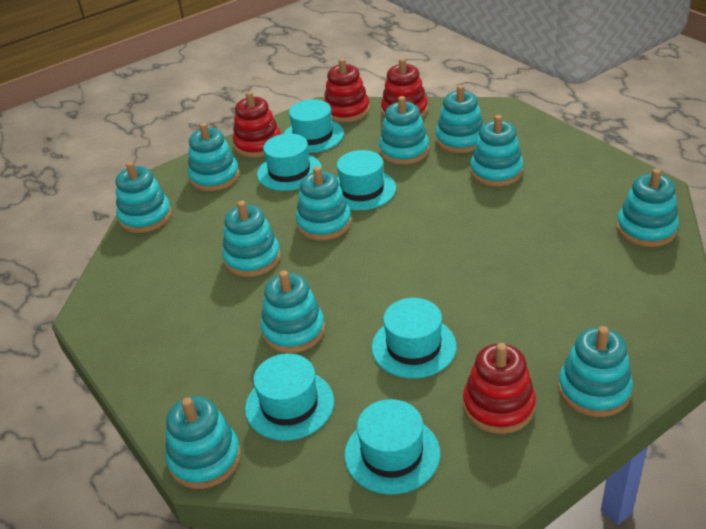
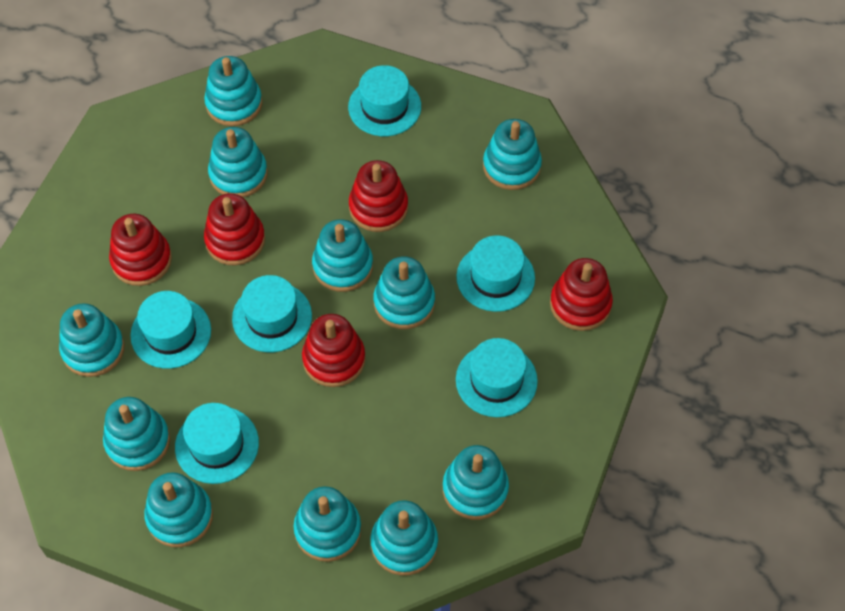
red stacking toy: 4 -> 5

